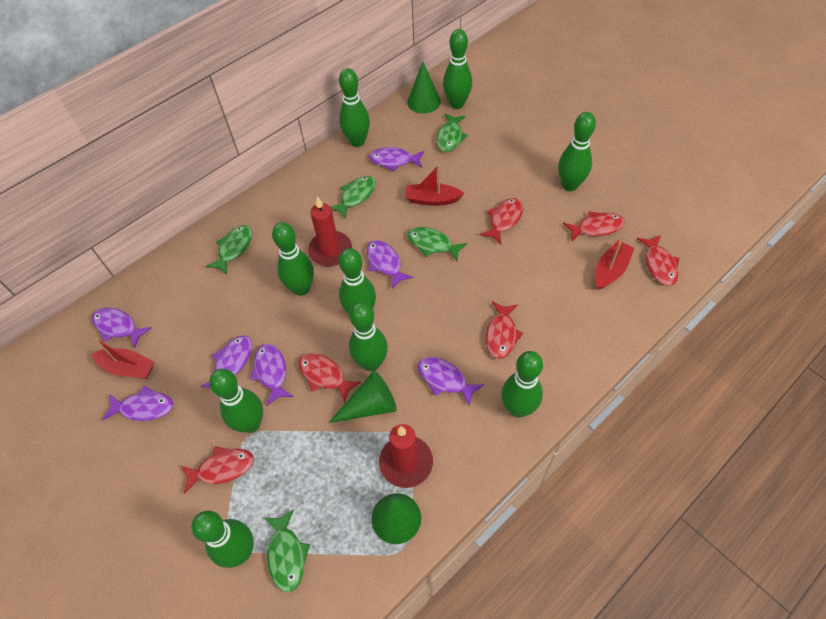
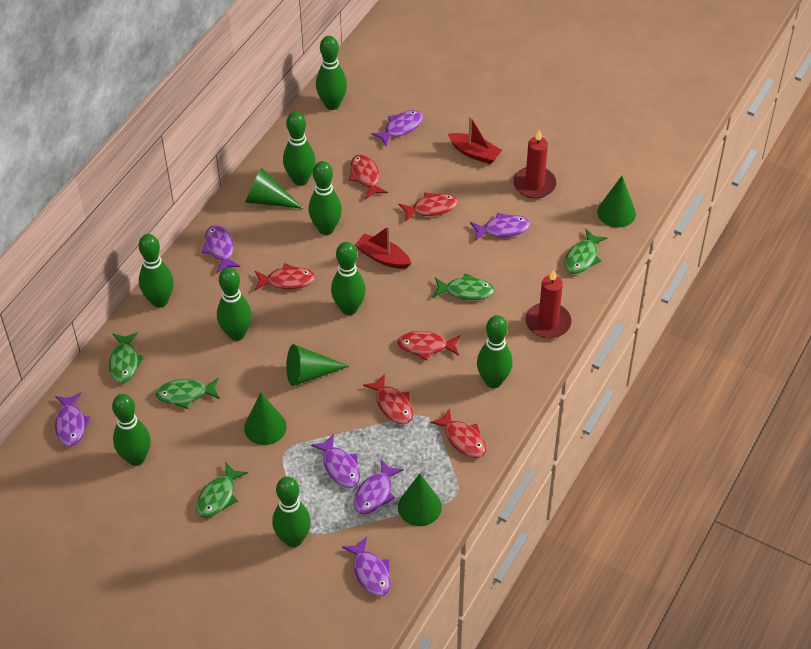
green cone: 3 -> 5
red boat: 3 -> 2

